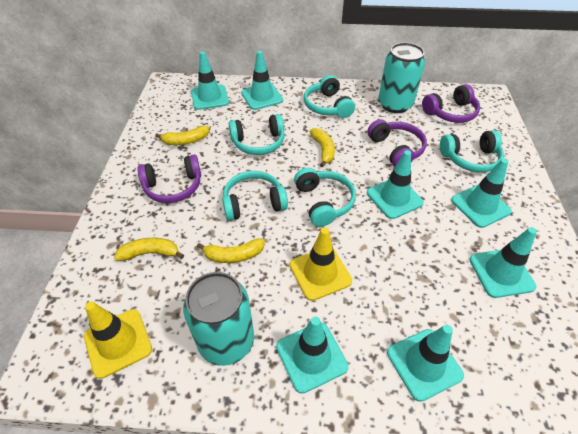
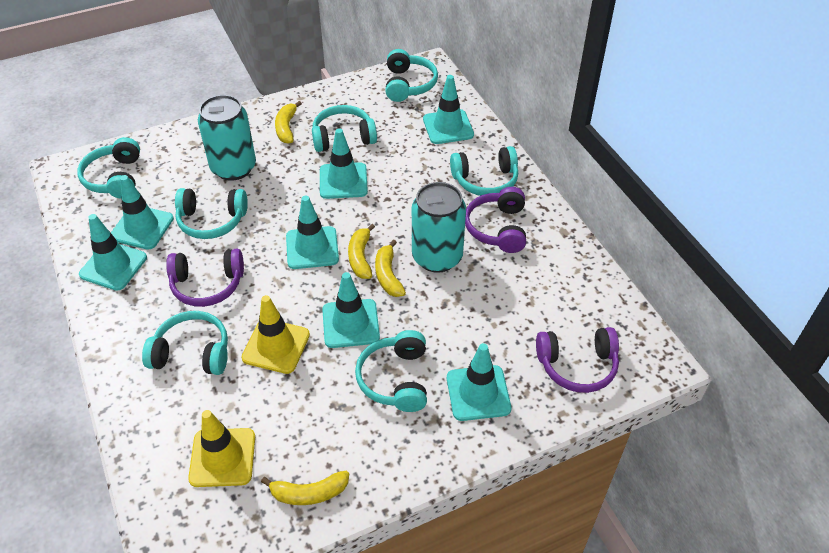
turquoise headphones: 5 -> 7

